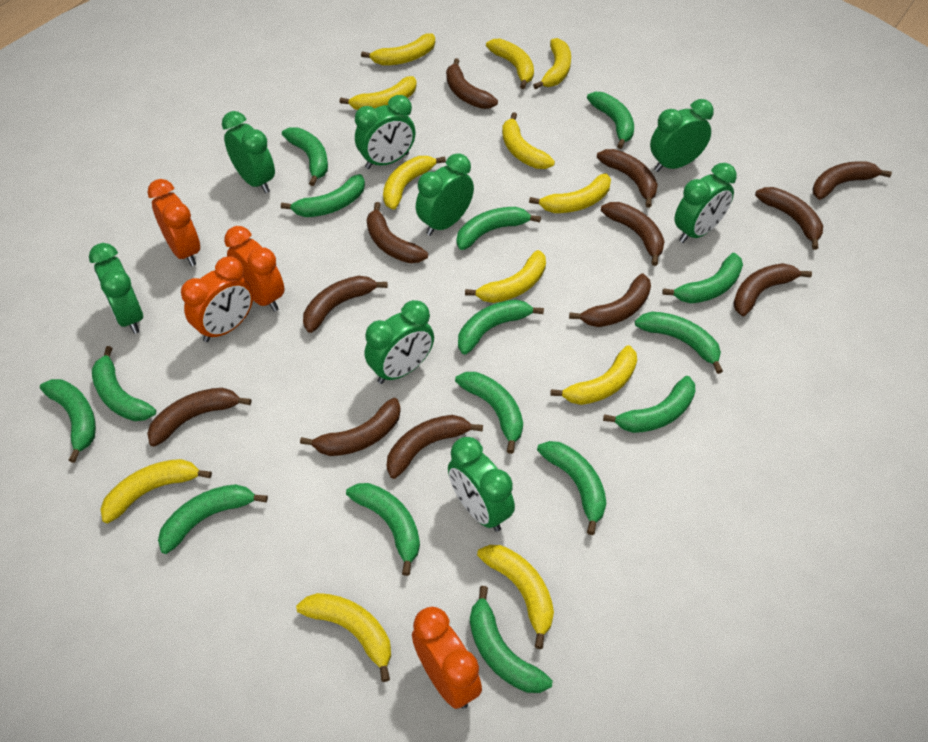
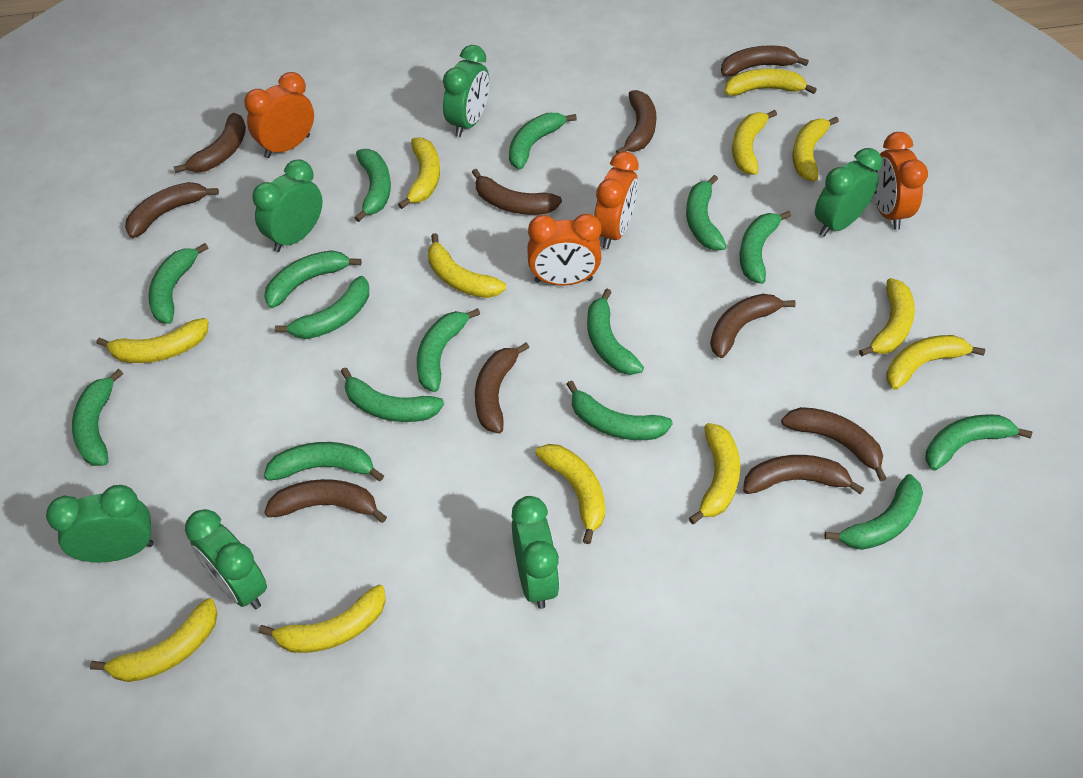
brown banana: 12 -> 10
green clock: 8 -> 6

